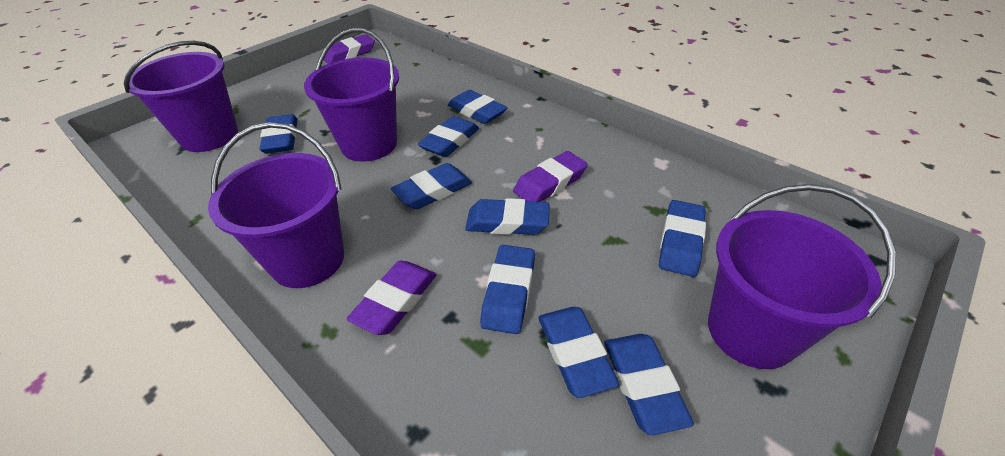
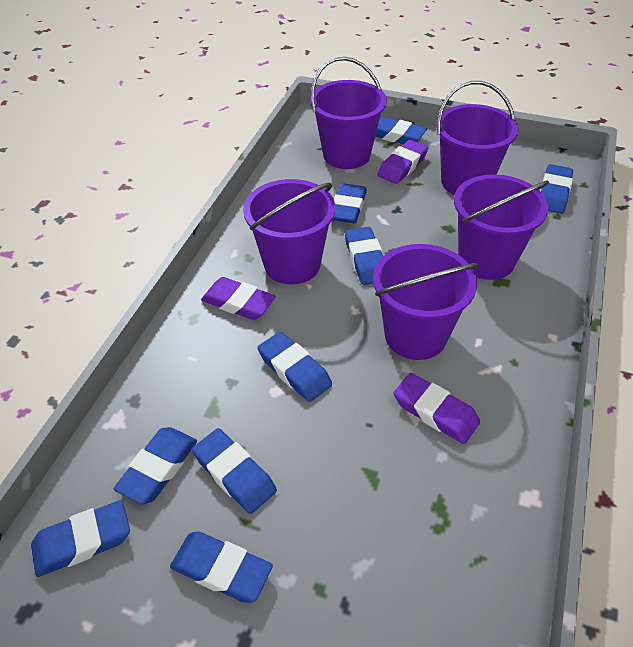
purple bucket: 4 -> 5

